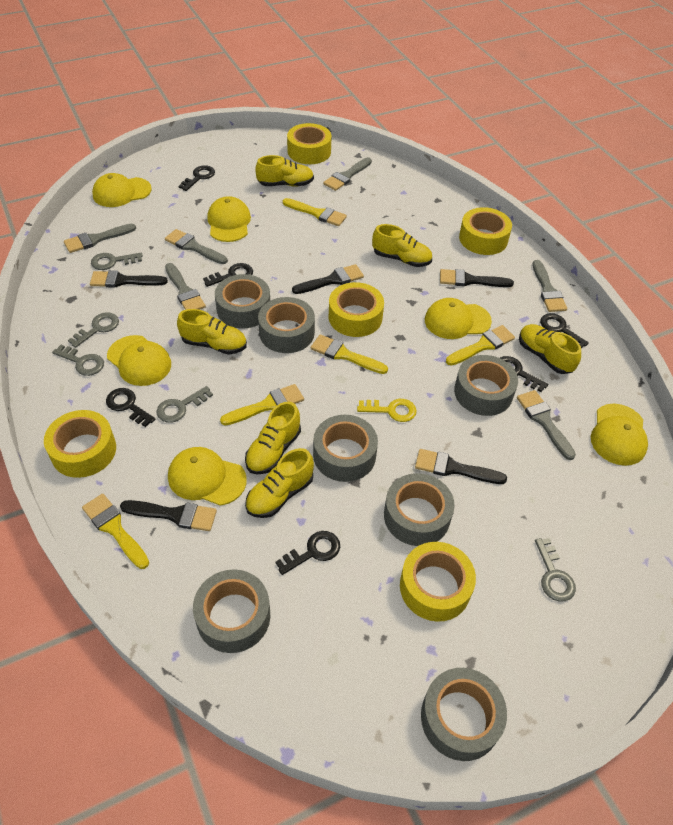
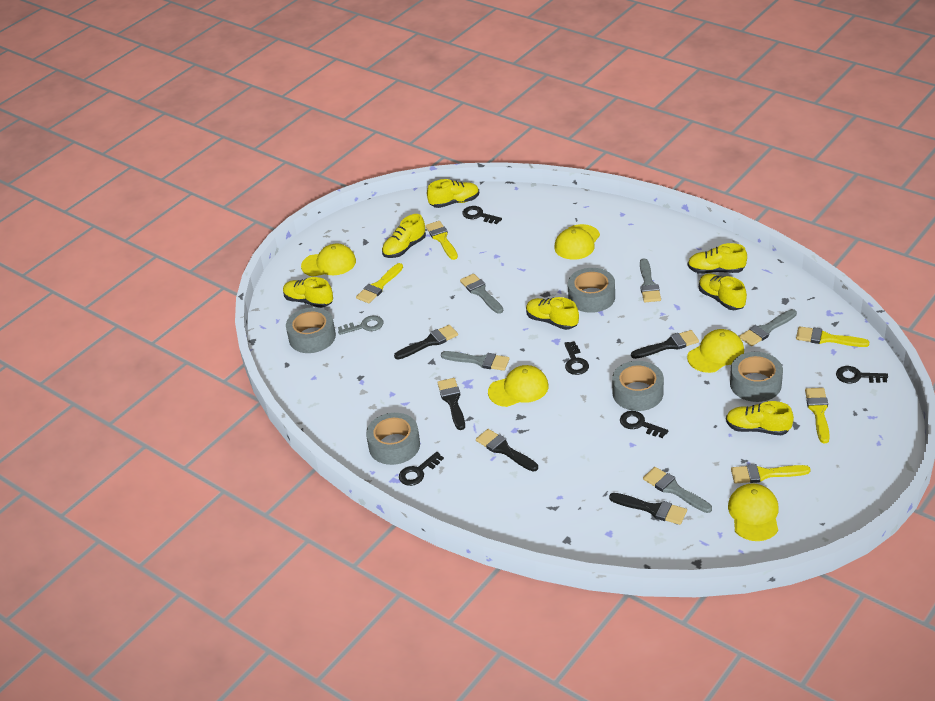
black key: 6 -> 5
grey brush: 6 -> 5
grey key: 5 -> 1
grey tape: 7 -> 5
yellow cap: 6 -> 5
yellow key: 1 -> 0
yellow shoe: 6 -> 7
yellow tape: 5 -> 0

